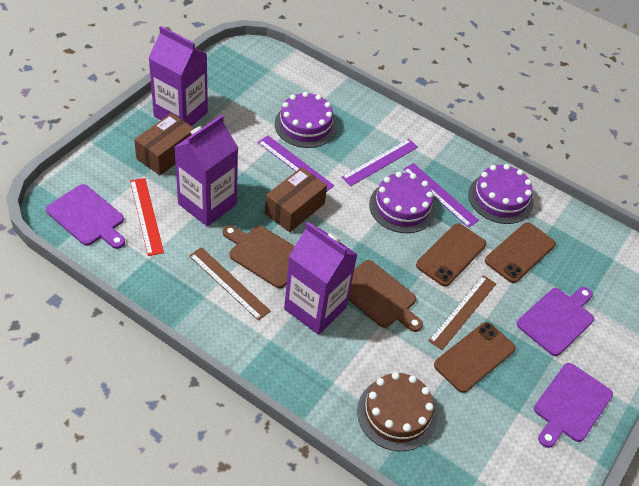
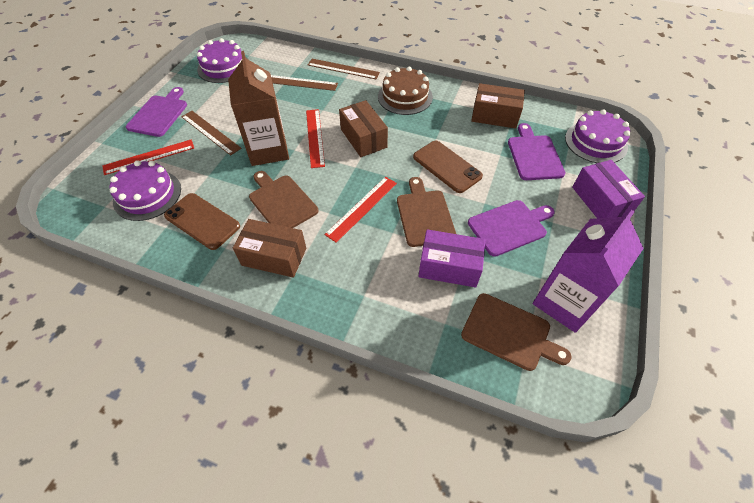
brown box: 2 -> 3
brown carton: 0 -> 1
brown cutting board: 2 -> 3
brown phone: 3 -> 2
brown ruler: 2 -> 3
purple box: 0 -> 2
purple carton: 3 -> 1
purple ruler: 3 -> 0
red ruler: 1 -> 3

